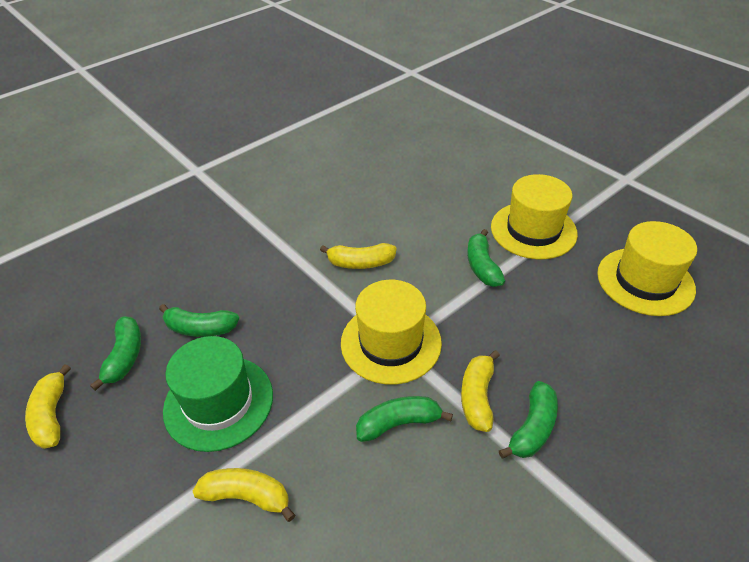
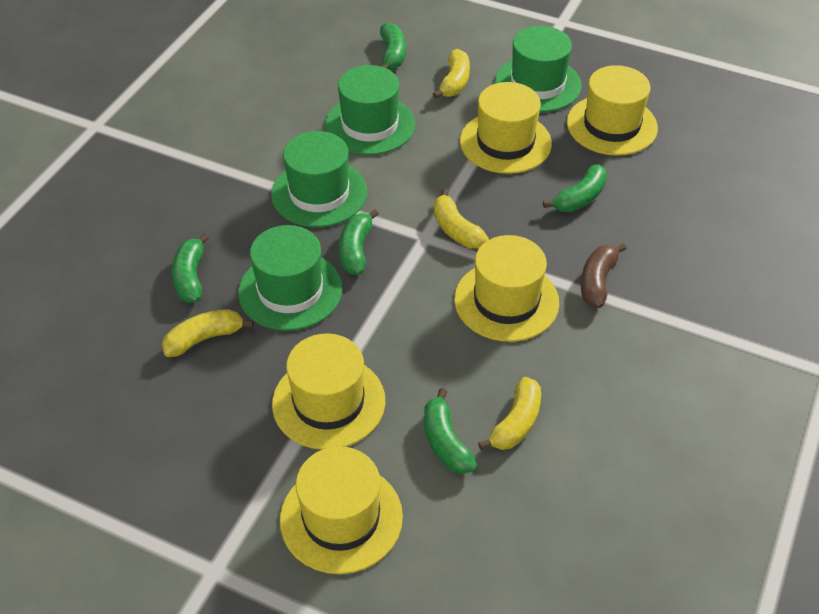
brown banana: 0 -> 1
green hat: 1 -> 4
yellow hat: 3 -> 5

